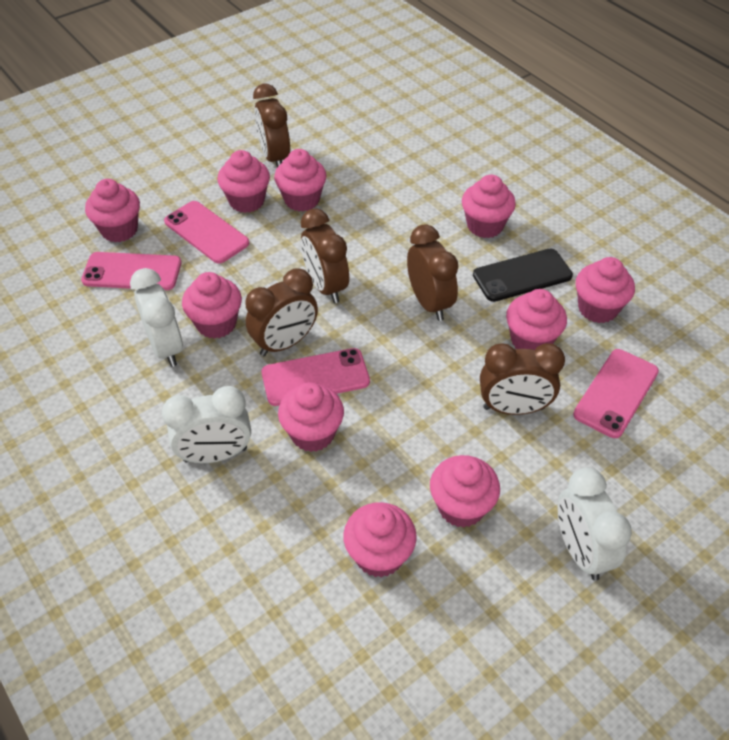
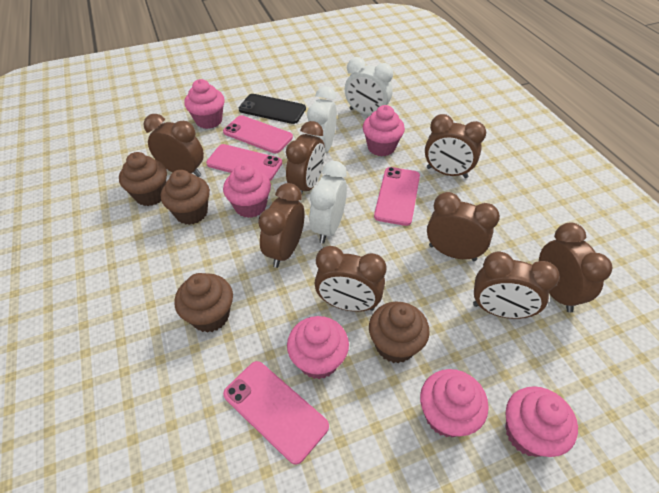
brown clock: 5 -> 8
brown cupcake: 0 -> 4
pink cupcake: 10 -> 6

